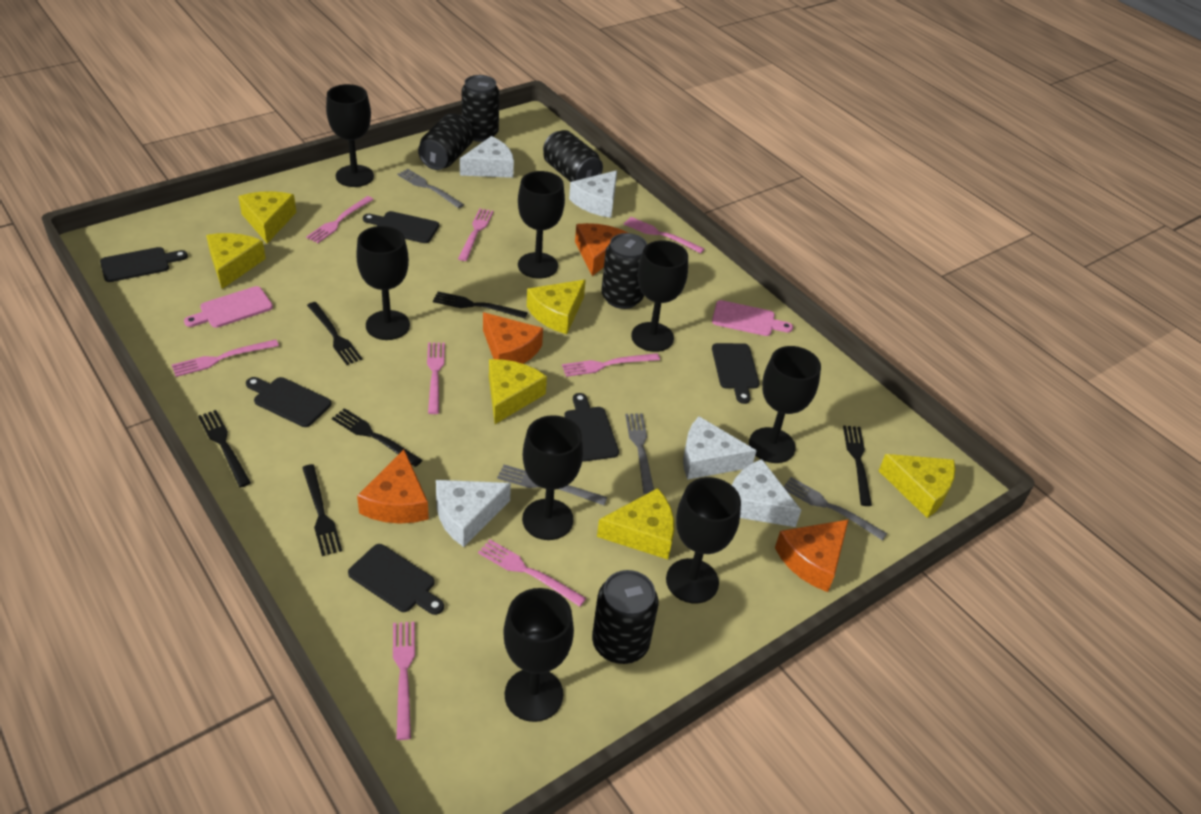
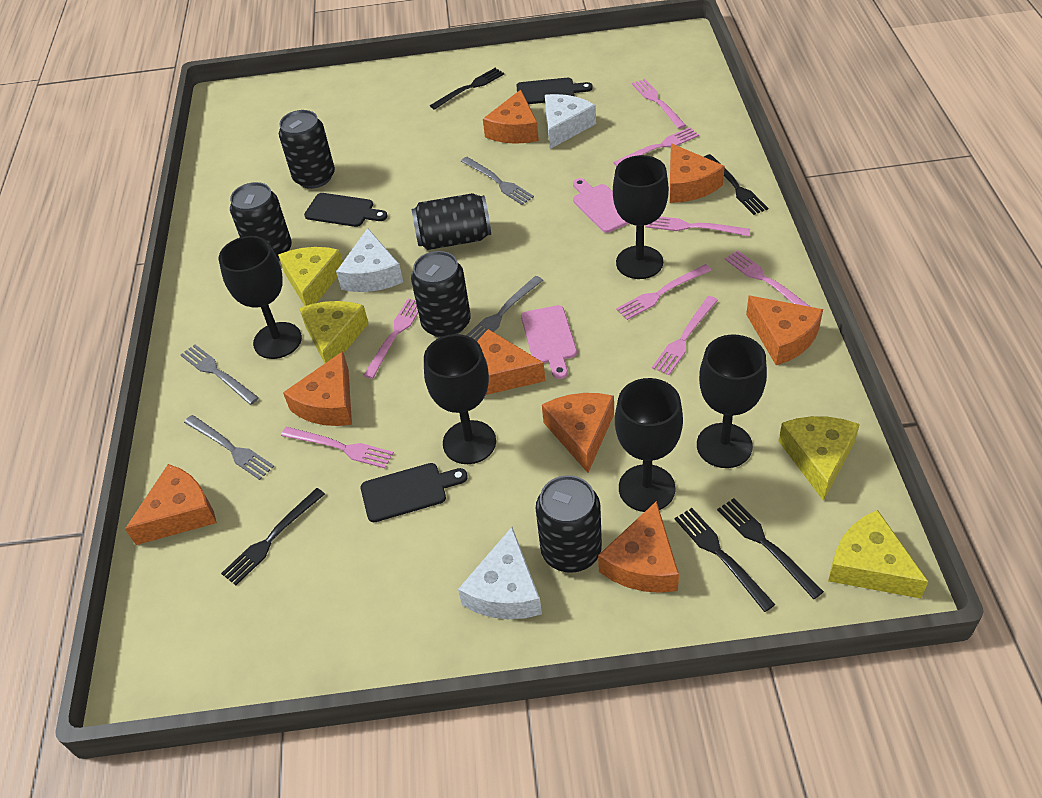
black cutting board: 6 -> 3
black fork: 6 -> 5
black goblet: 8 -> 5
orange cheese: 4 -> 8
white cheese: 5 -> 3
yellow cheese: 6 -> 4

